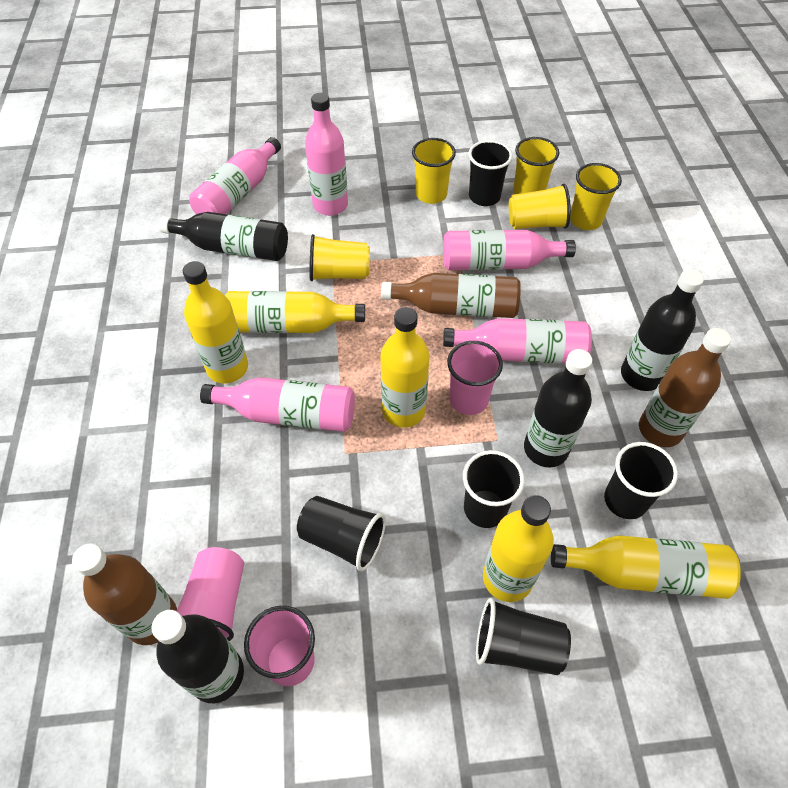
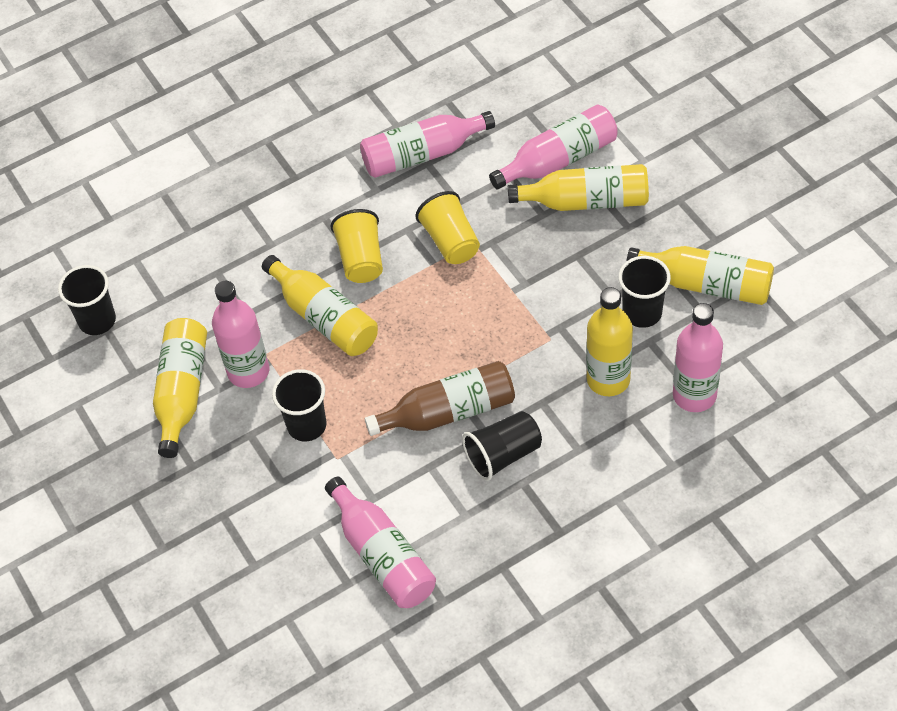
black bottle: 4 -> 0
black cup: 5 -> 4
brown bottle: 3 -> 1
pink cup: 3 -> 0
yellow cup: 5 -> 2

